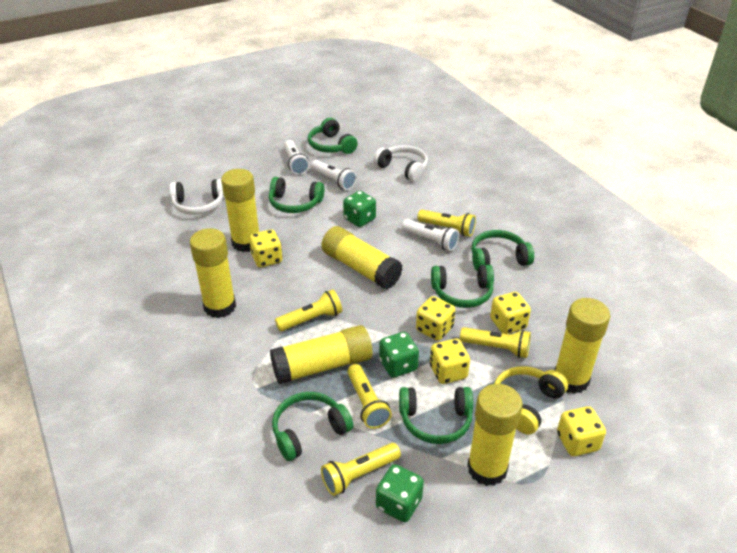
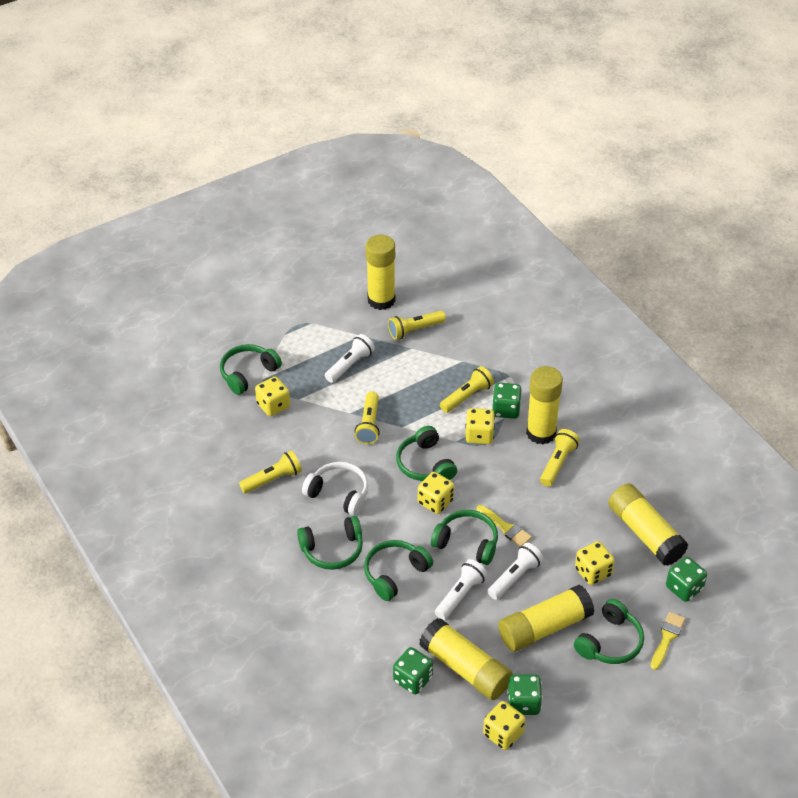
green dice: 3 -> 4
white headphones: 2 -> 1
yellow brush: 0 -> 2
yellow glue stick: 6 -> 5
yellow headphones: 1 -> 0

